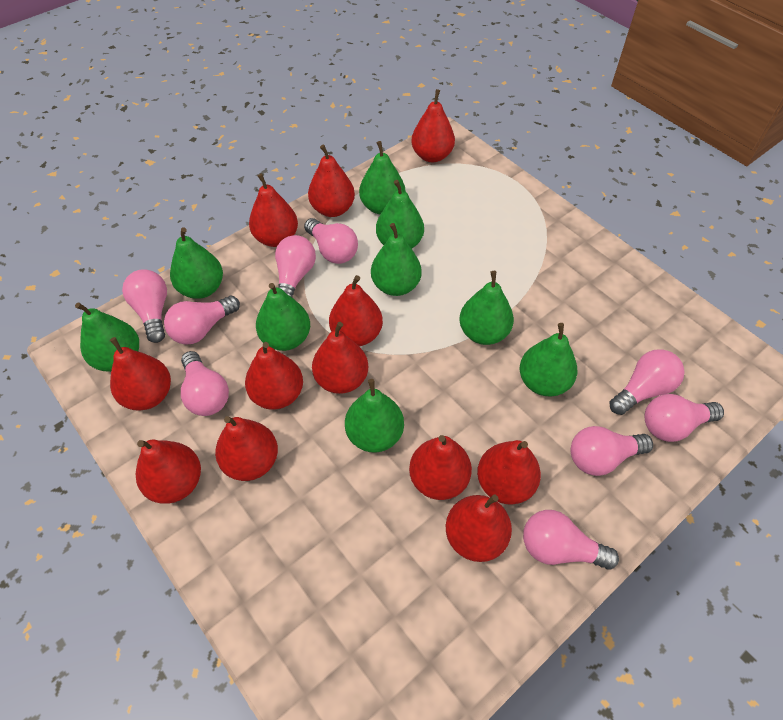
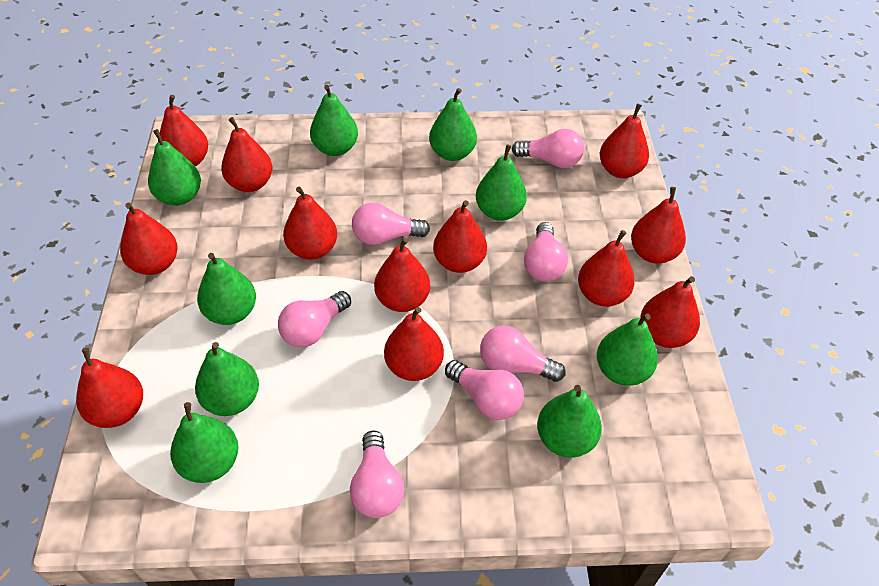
pink light bulb: 9 -> 7

